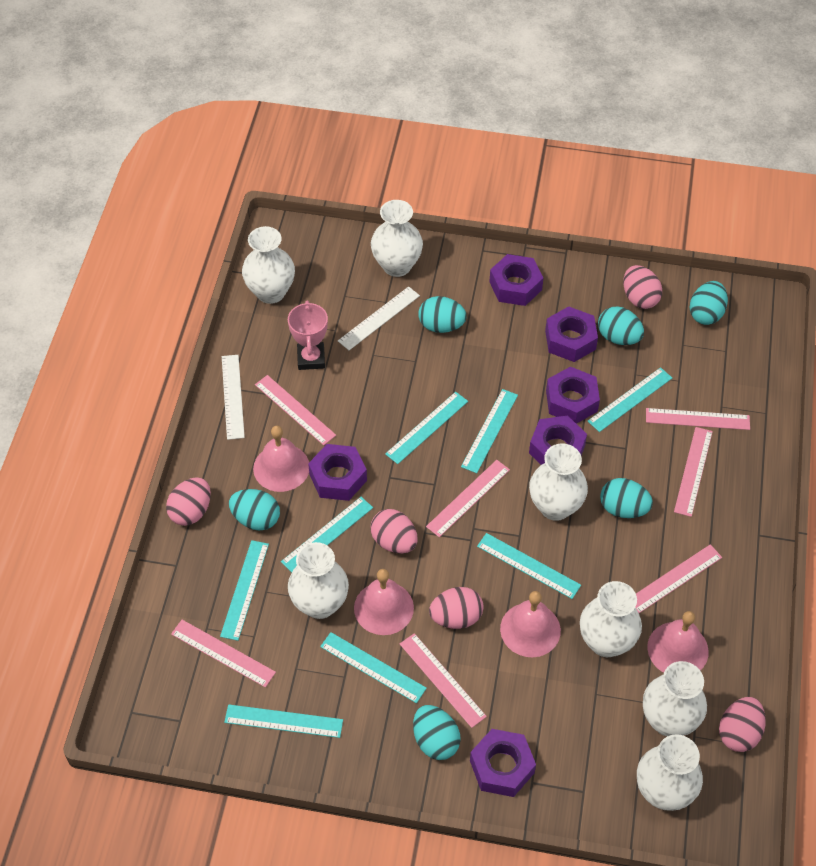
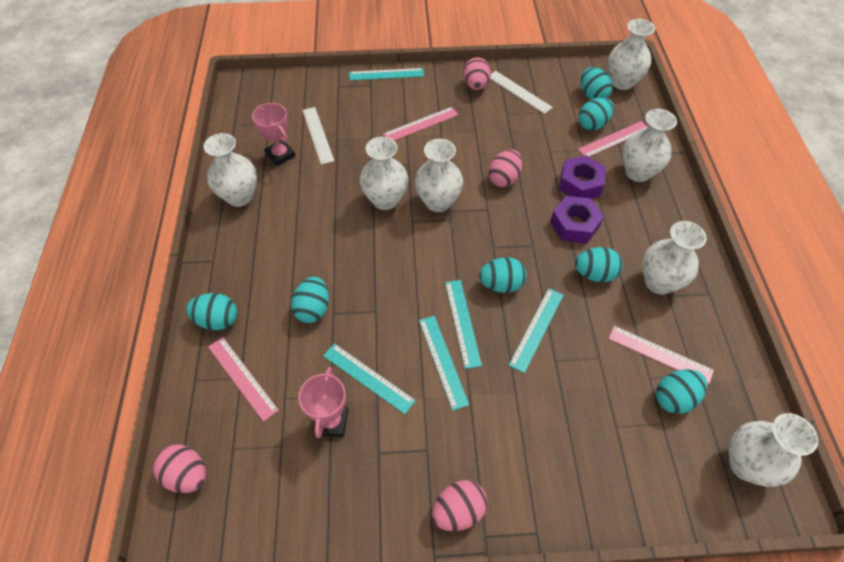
pink bell: 4 -> 0
pink egg: 5 -> 4
pink ruler: 7 -> 4
pink trophy: 1 -> 2
purple nut: 6 -> 2
turquoise egg: 6 -> 7
turquoise ruler: 8 -> 5

